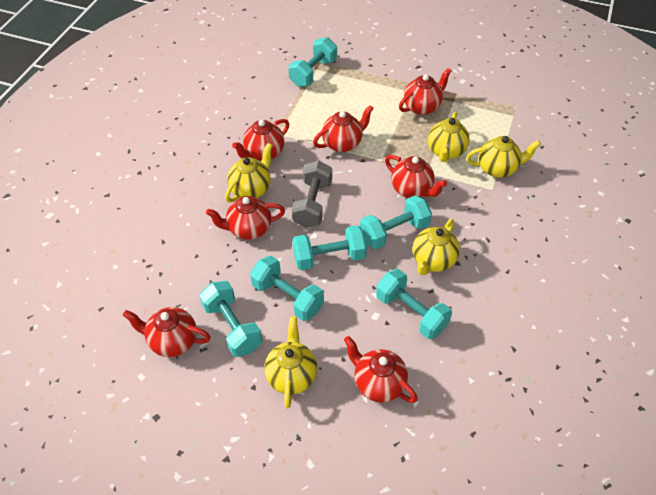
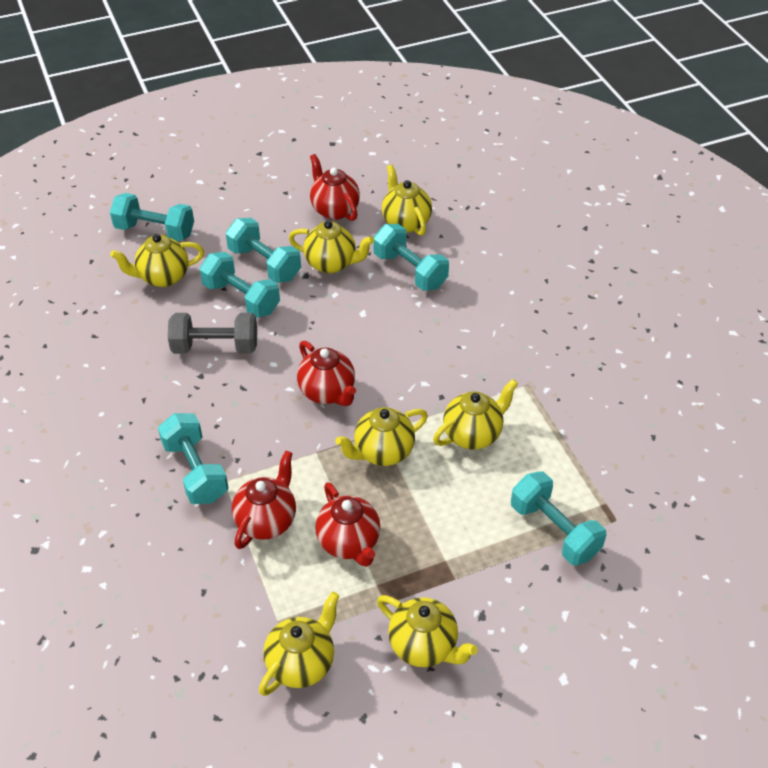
red teapot: 7 -> 4
yellow teapot: 5 -> 7

